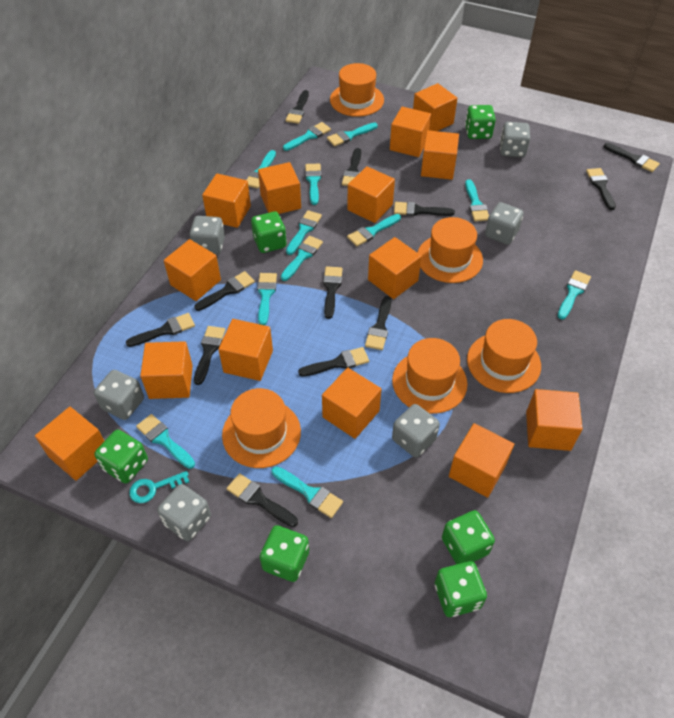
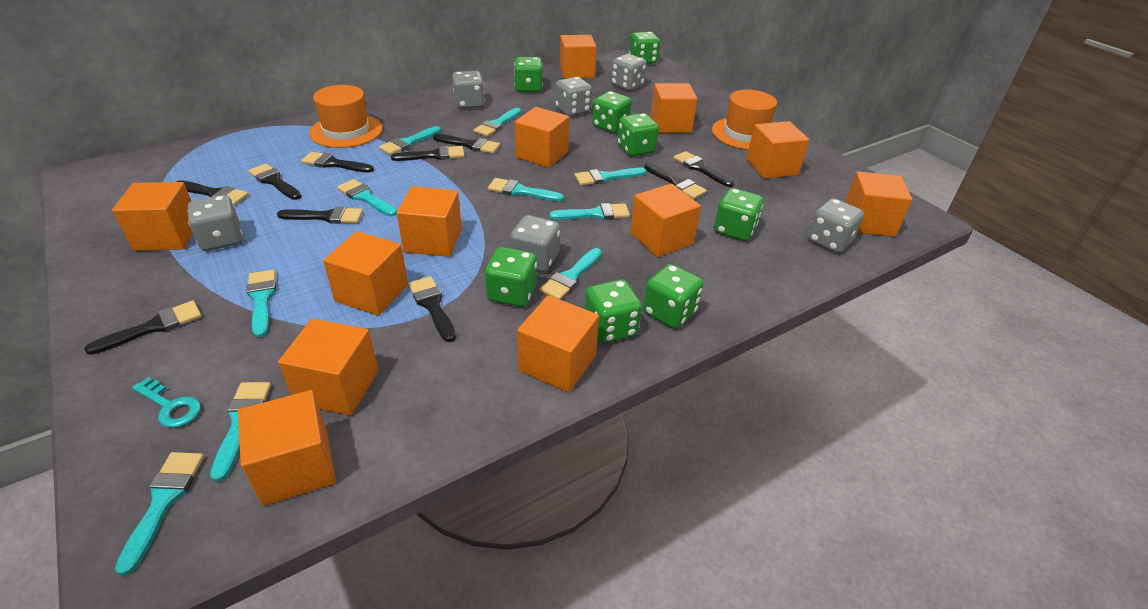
black brush: 12 -> 10
green dice: 6 -> 8
orange cube: 14 -> 12
orange hat: 5 -> 2
turquoise brush: 12 -> 10

